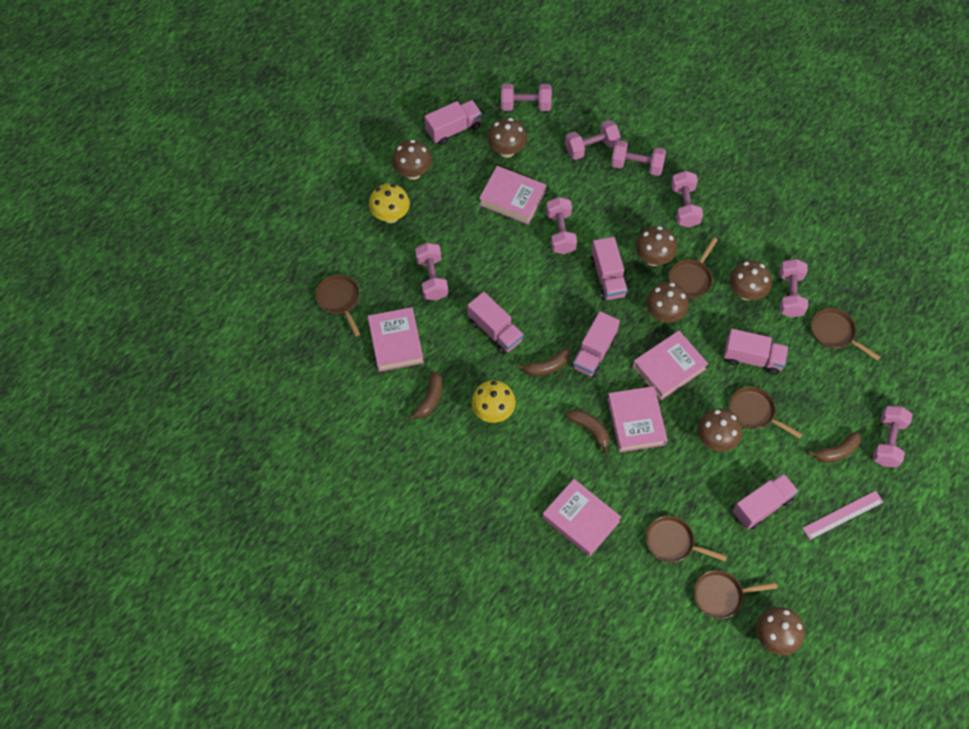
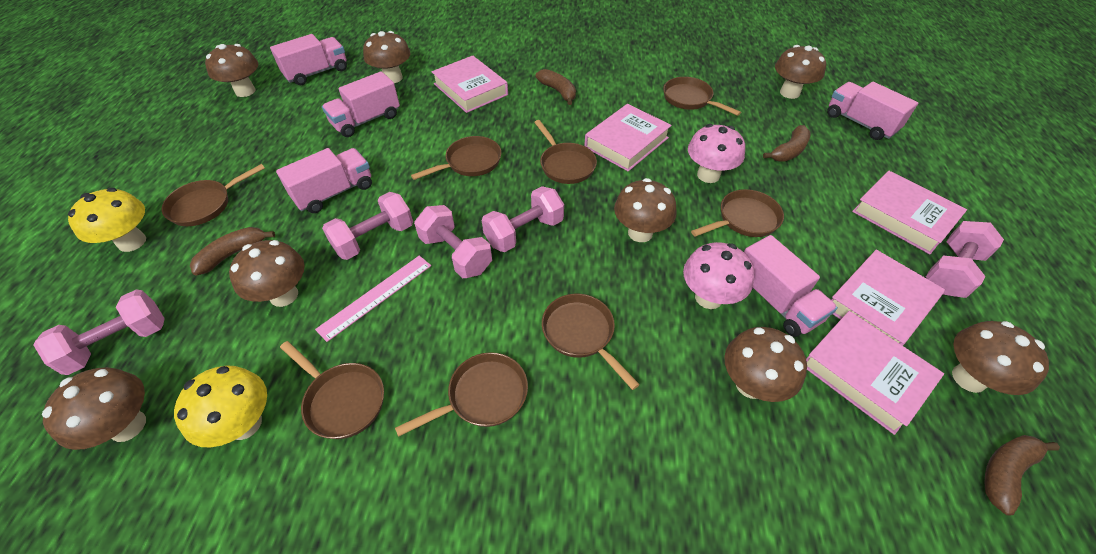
brown mushroom: 7 -> 8
brown pan: 6 -> 8
pink dumbbell: 8 -> 5
pink mushroom: 0 -> 2
pink truck: 6 -> 5

